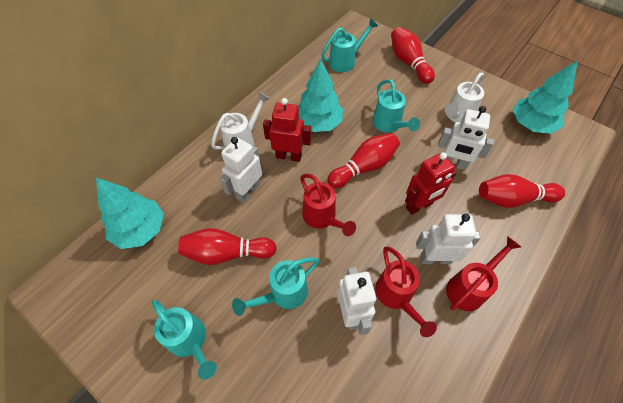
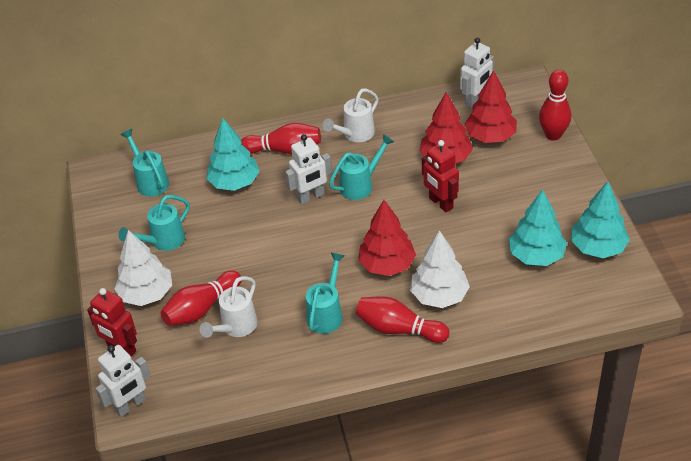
red tree: 0 -> 3
red watering can: 3 -> 0
white robot: 4 -> 3
white tree: 0 -> 2

